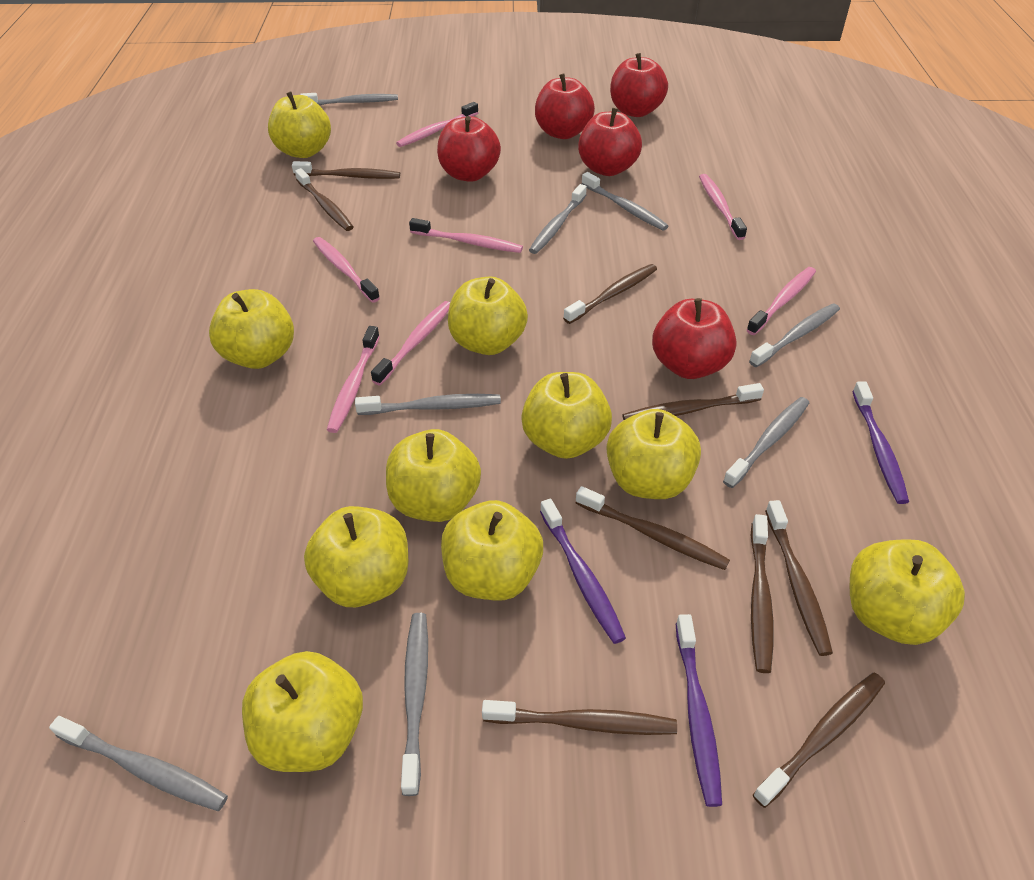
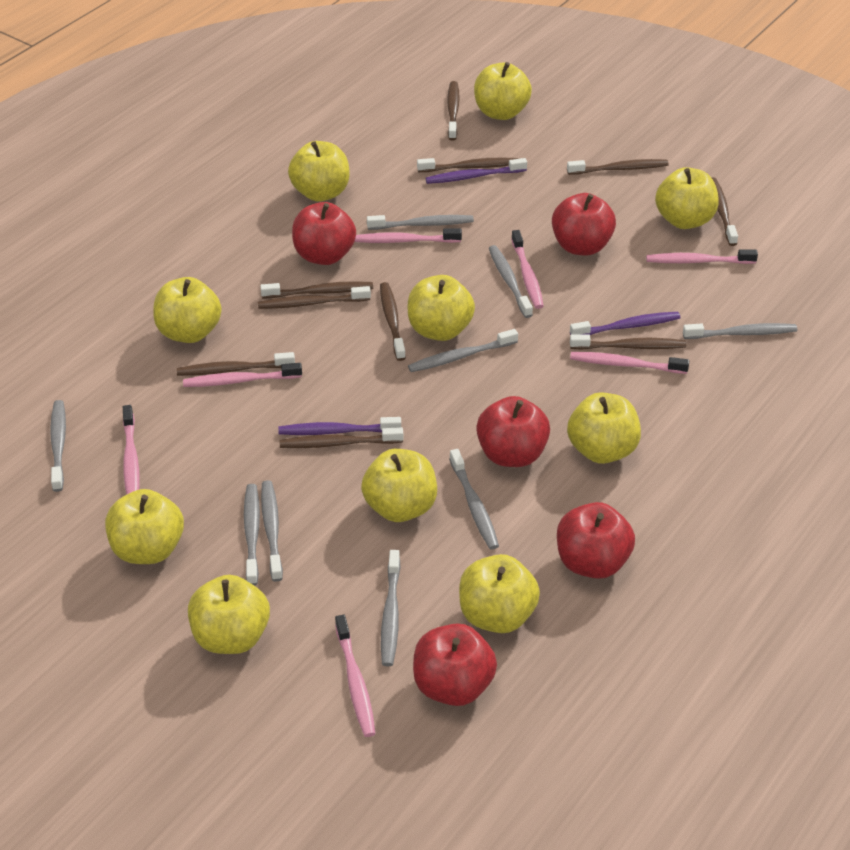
brown toothbrush: 9 -> 10
grey toothbrush: 8 -> 9

